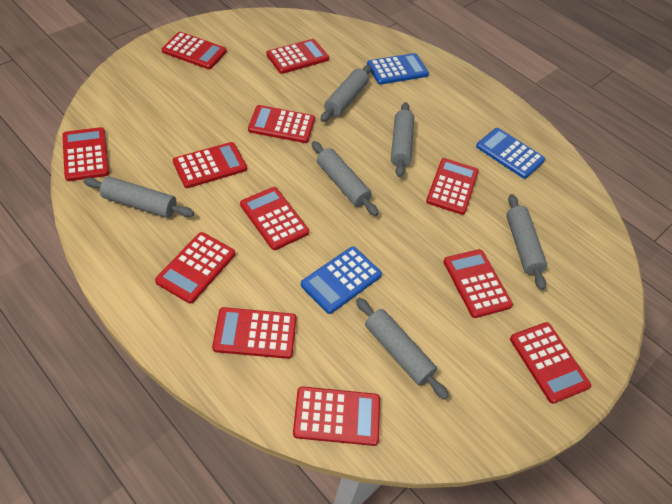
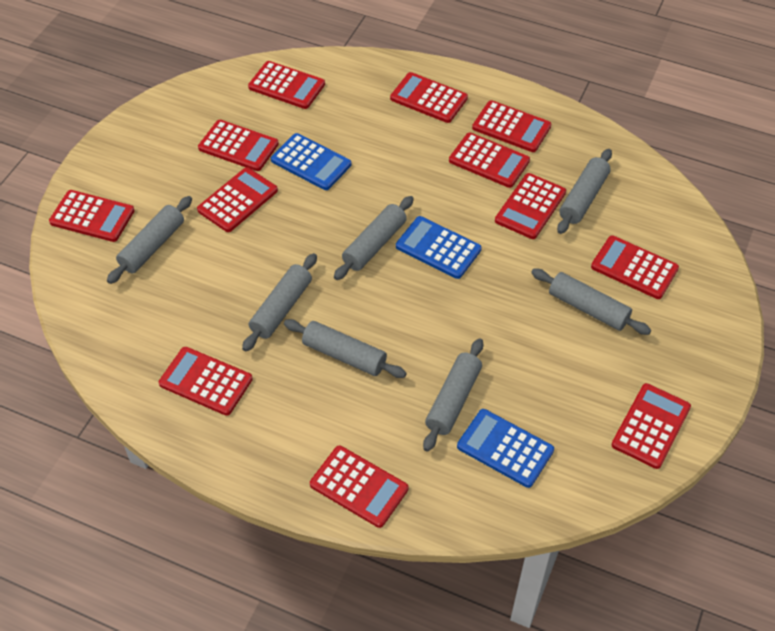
grey rolling pin: 6 -> 7

